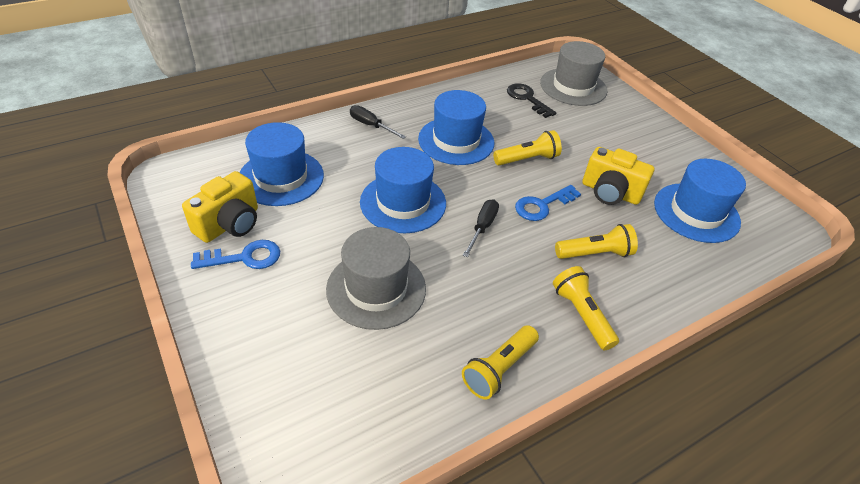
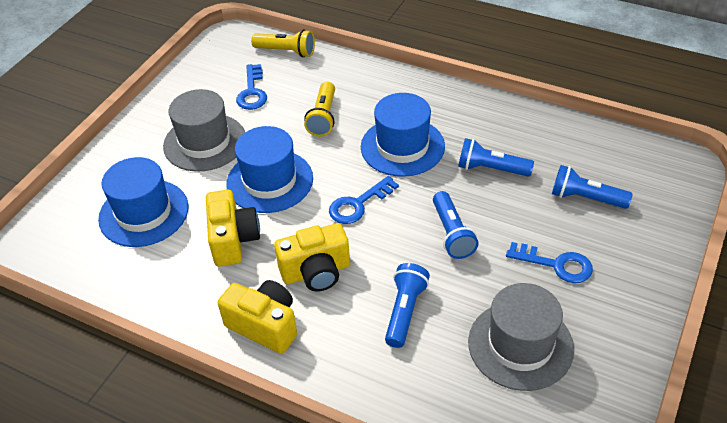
black key: 1 -> 0
black screwdriver: 2 -> 0
blue flashlight: 0 -> 4
blue hat: 4 -> 3
blue key: 2 -> 3
yellow camera: 2 -> 3
yellow flashlight: 4 -> 2

